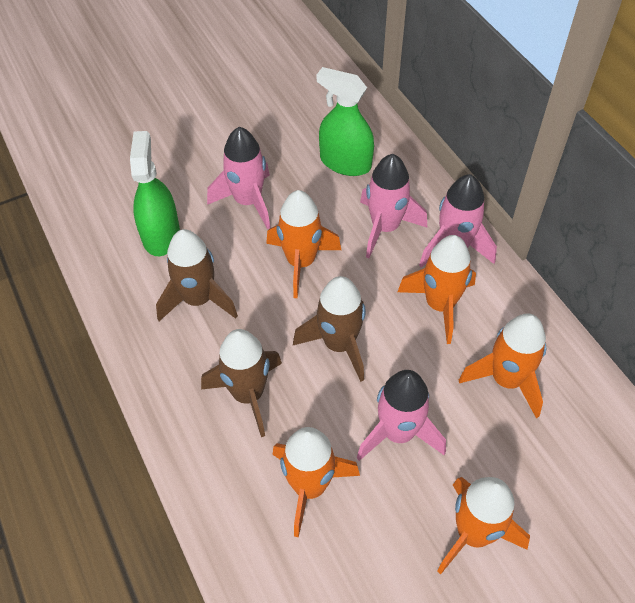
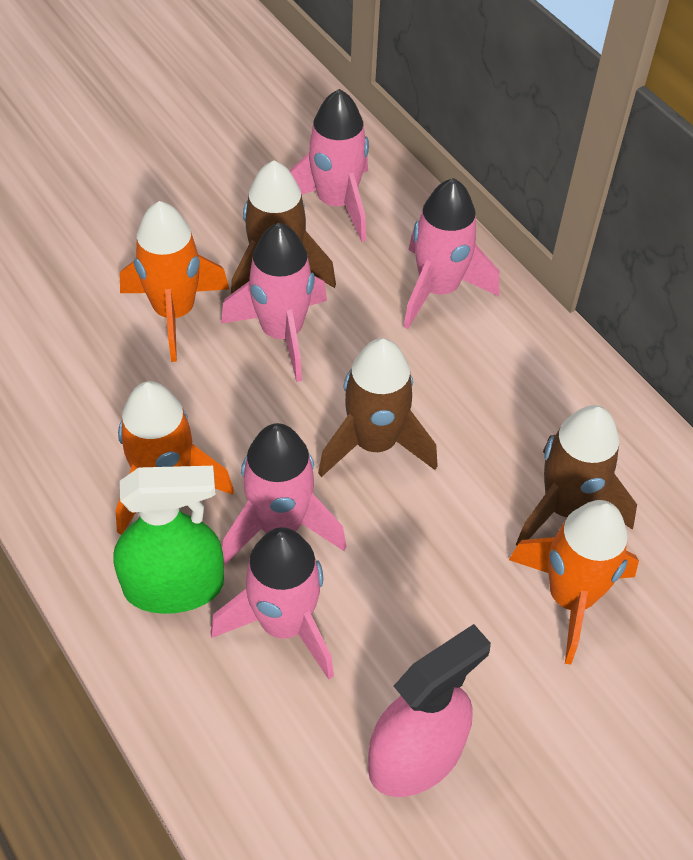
green spray bottle: 2 -> 1
orange rocket: 5 -> 3
pink rocket: 4 -> 5
pink spray bottle: 0 -> 1

